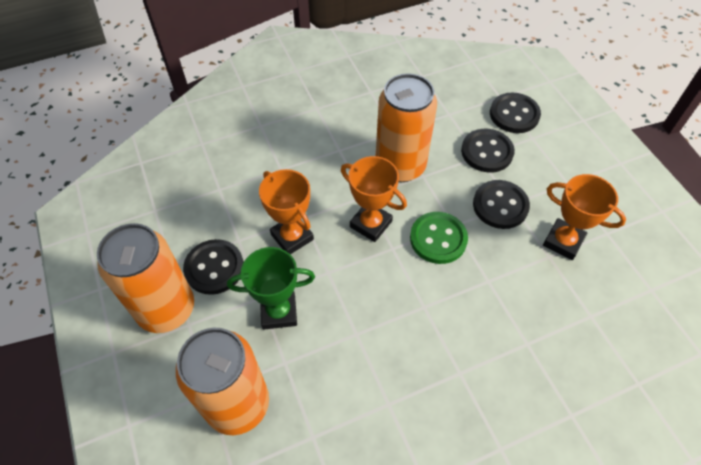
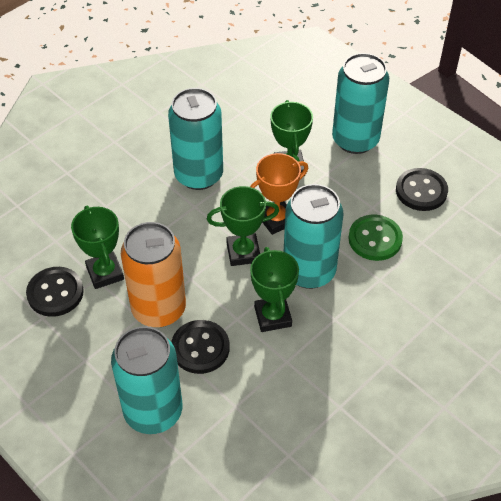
black button: 4 -> 3
green trophy: 1 -> 4
orange can: 3 -> 1
orange trophy: 3 -> 1
turquoise can: 0 -> 4

